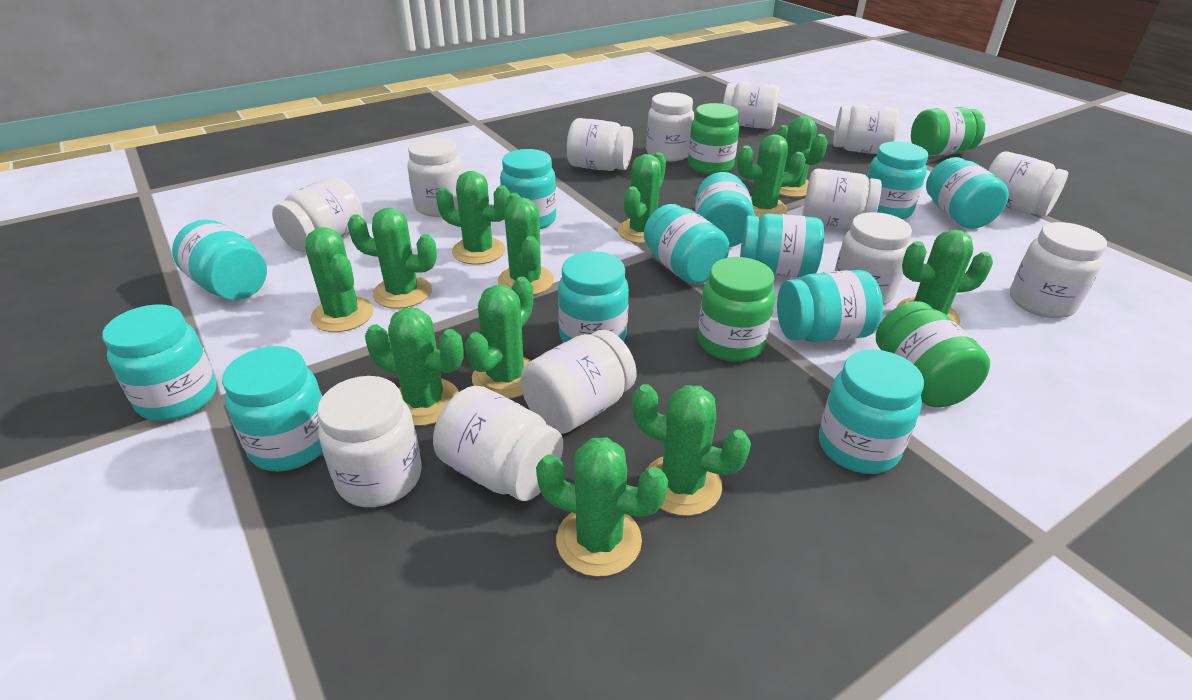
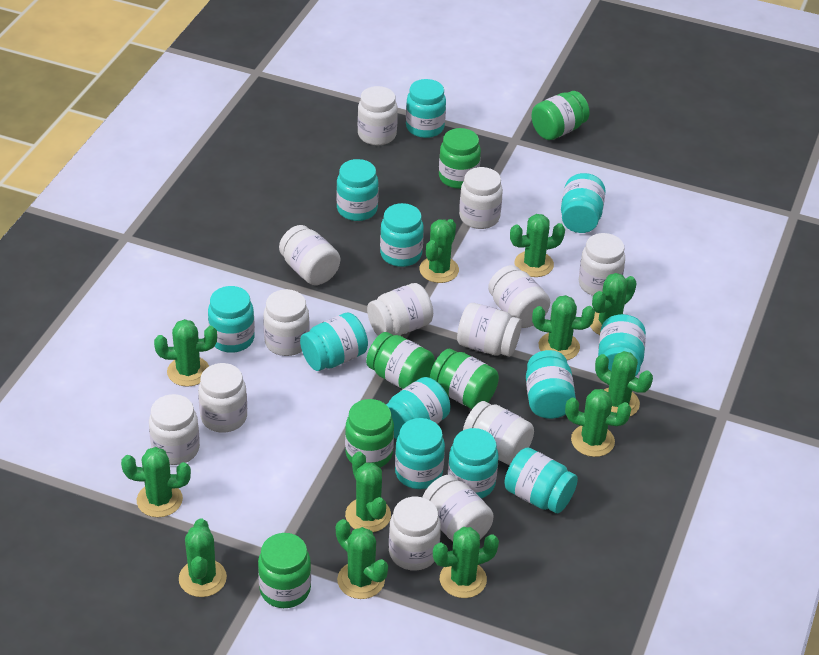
green jar: 4 -> 6

